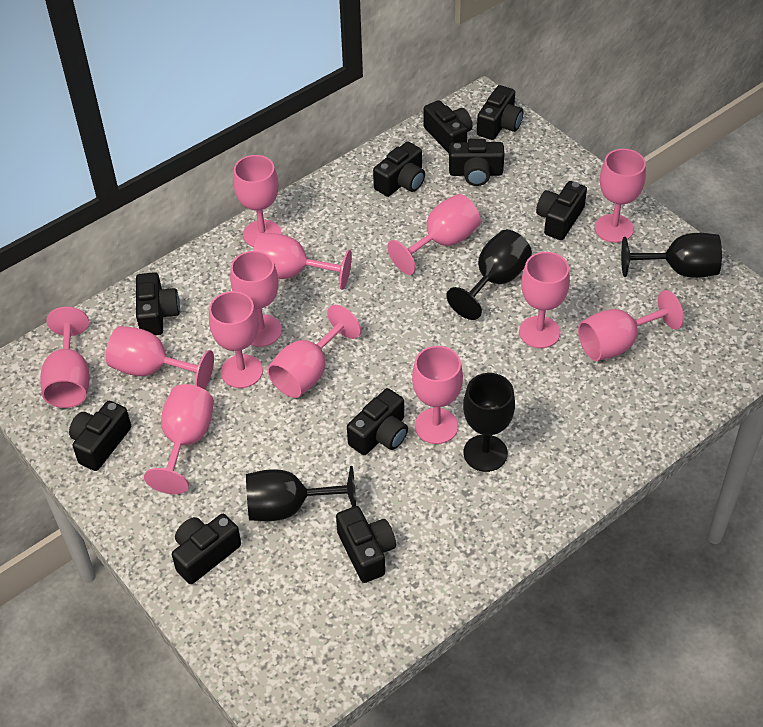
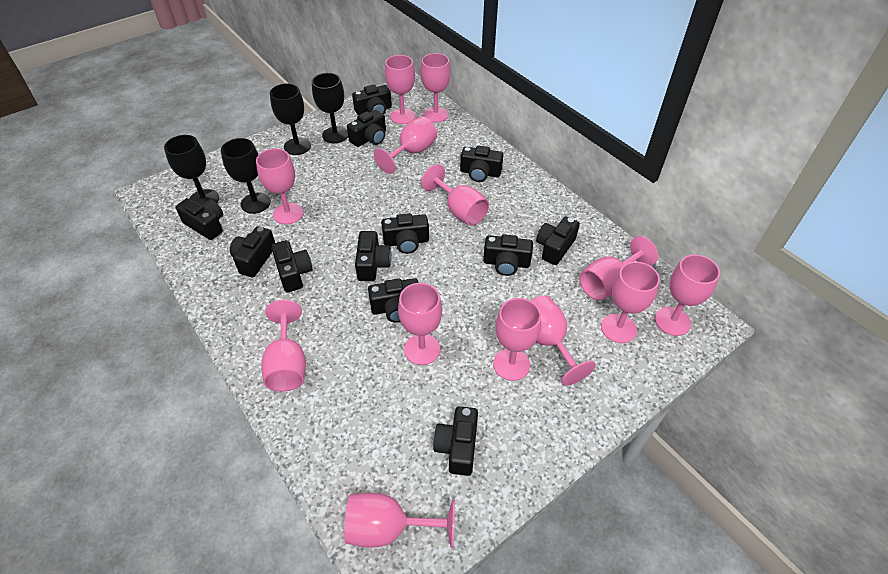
black camera: 10 -> 12

